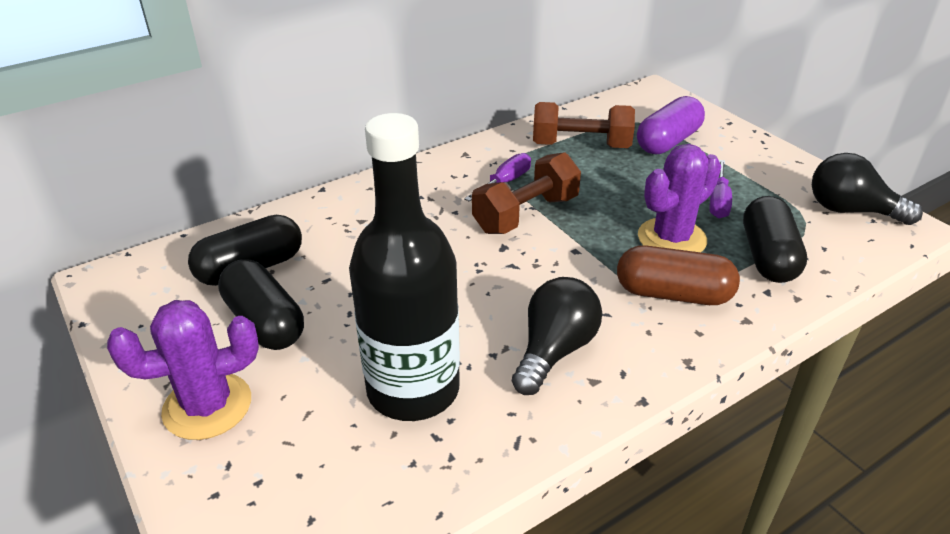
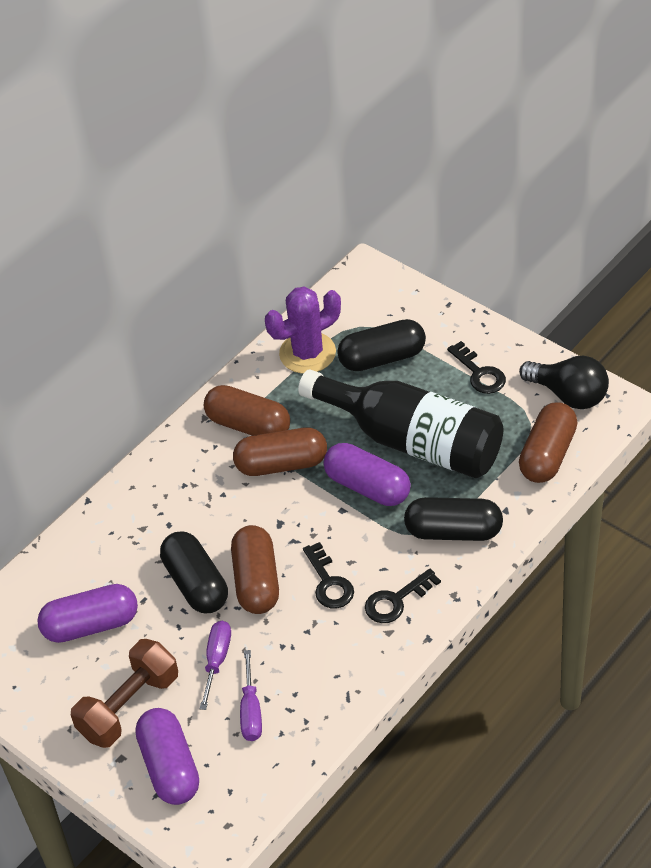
black key: 0 -> 3
black light bulb: 2 -> 1
brown capsule: 1 -> 4
brown dumbbell: 2 -> 1
purple cactus: 2 -> 1
purple capsule: 1 -> 3

